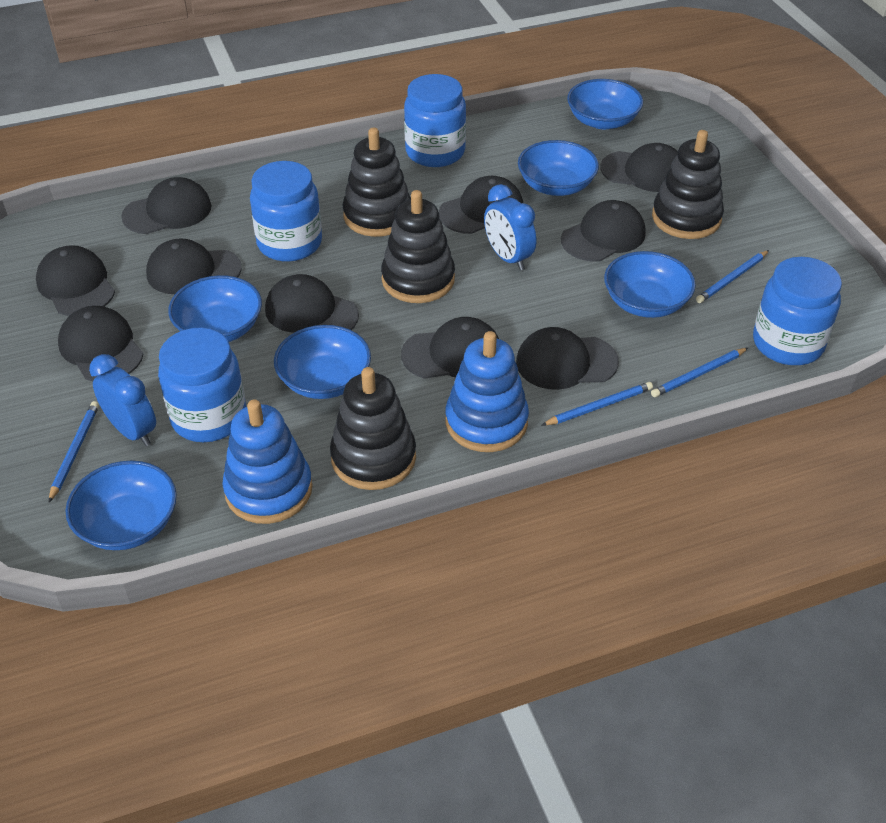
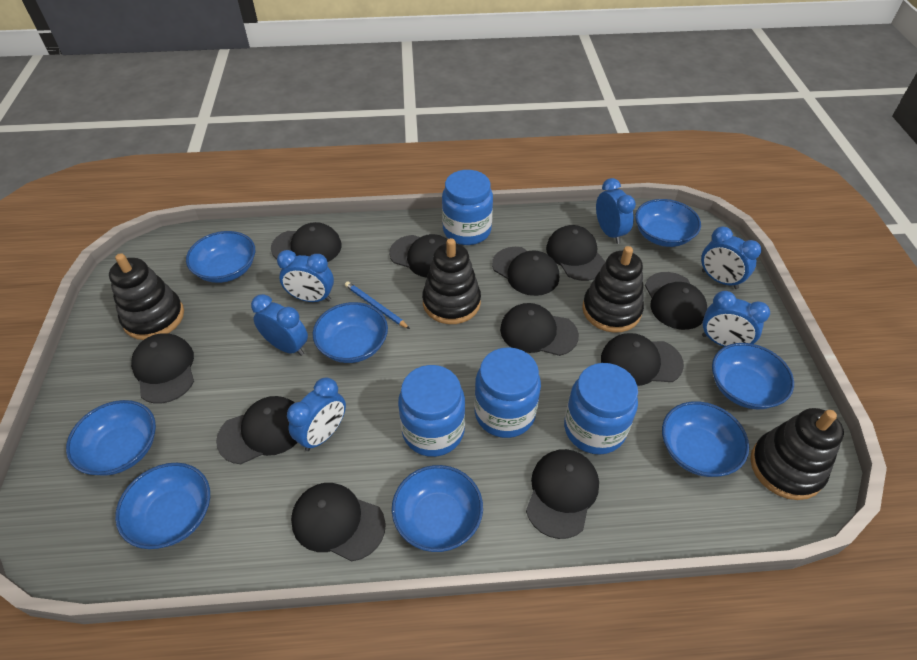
black cap: 10 -> 11
blue bowl: 6 -> 8
blue clock: 2 -> 6
blue pencil: 4 -> 1
blue stacking toy: 2 -> 0

